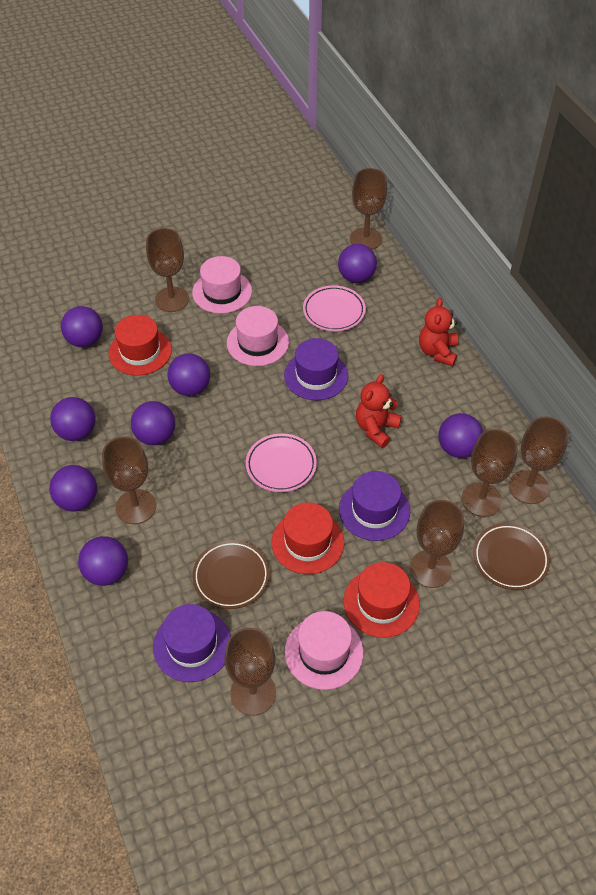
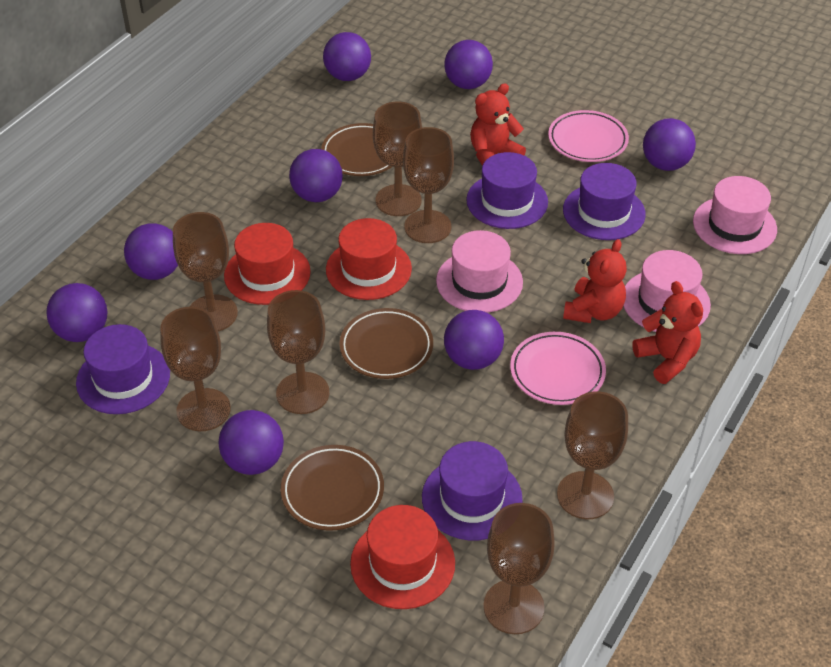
brown plate: 2 -> 3
purple hat: 3 -> 4
red teddy bear: 2 -> 3

